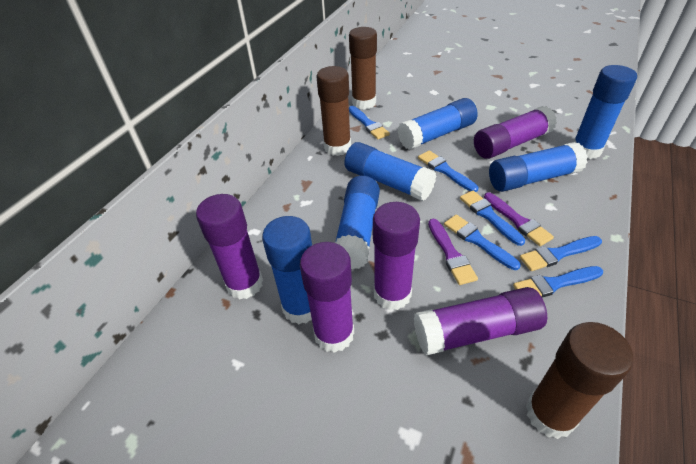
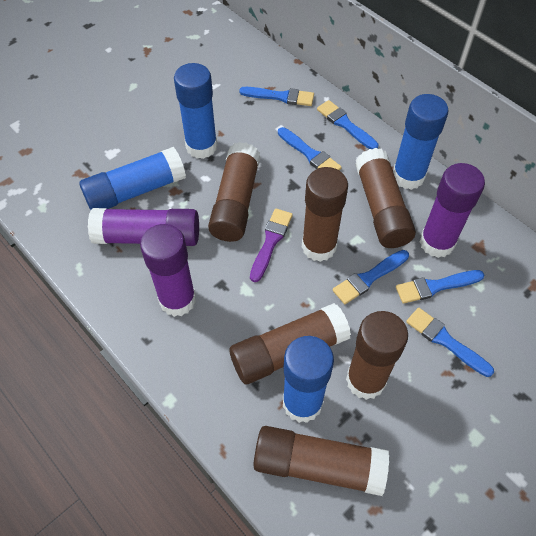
blue glue stick: 6 -> 4
brown glue stick: 3 -> 6
purple brush: 2 -> 1
purple glue stick: 5 -> 3

